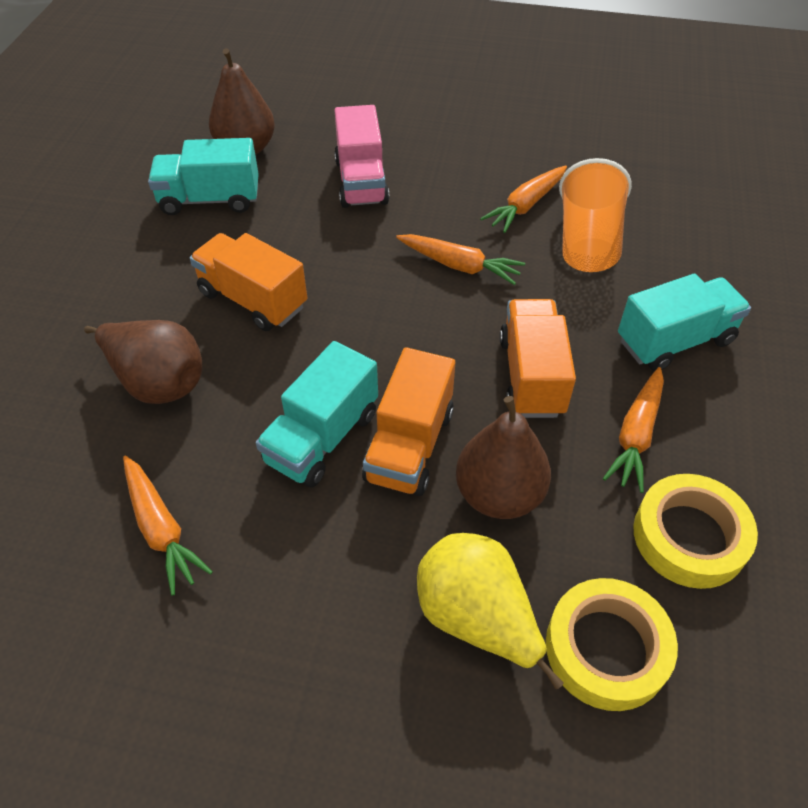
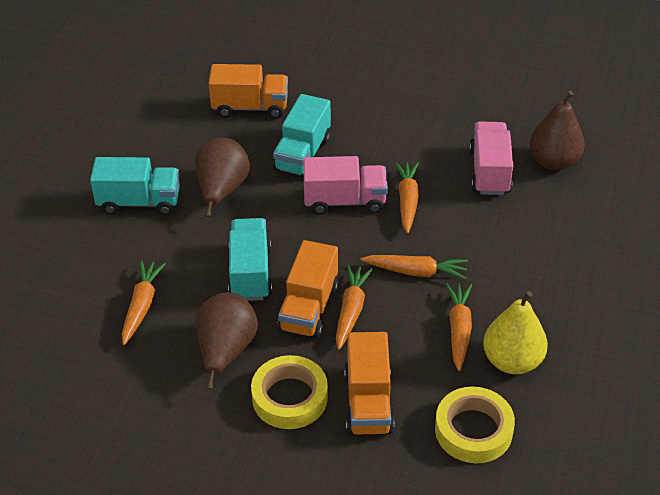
orange carrot: 4 -> 5
orange cup: 1 -> 0
pink truck: 1 -> 2

